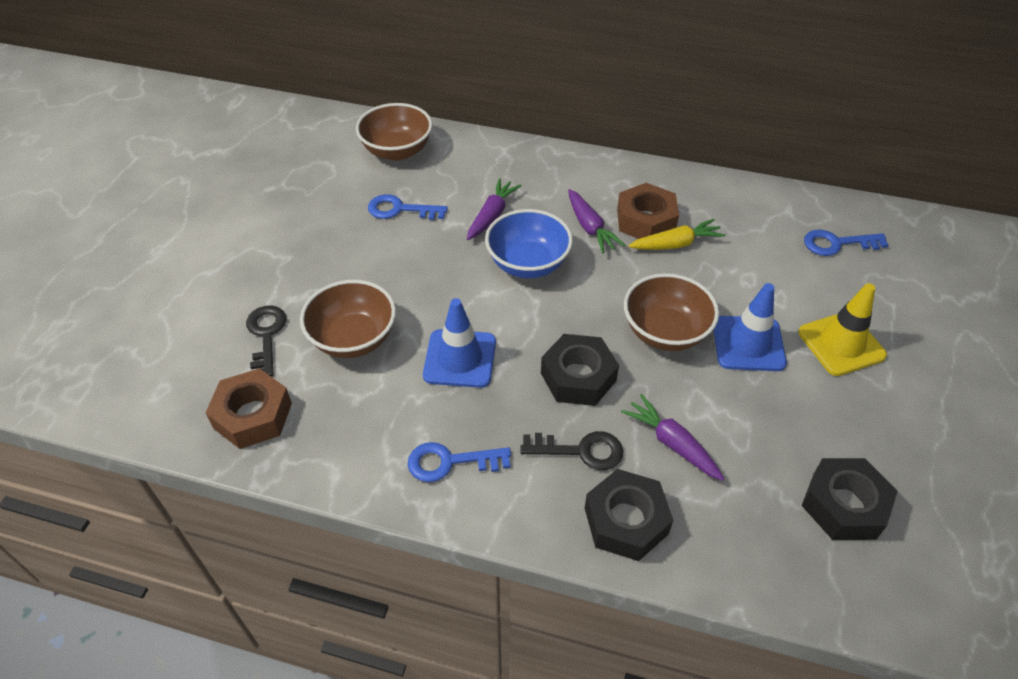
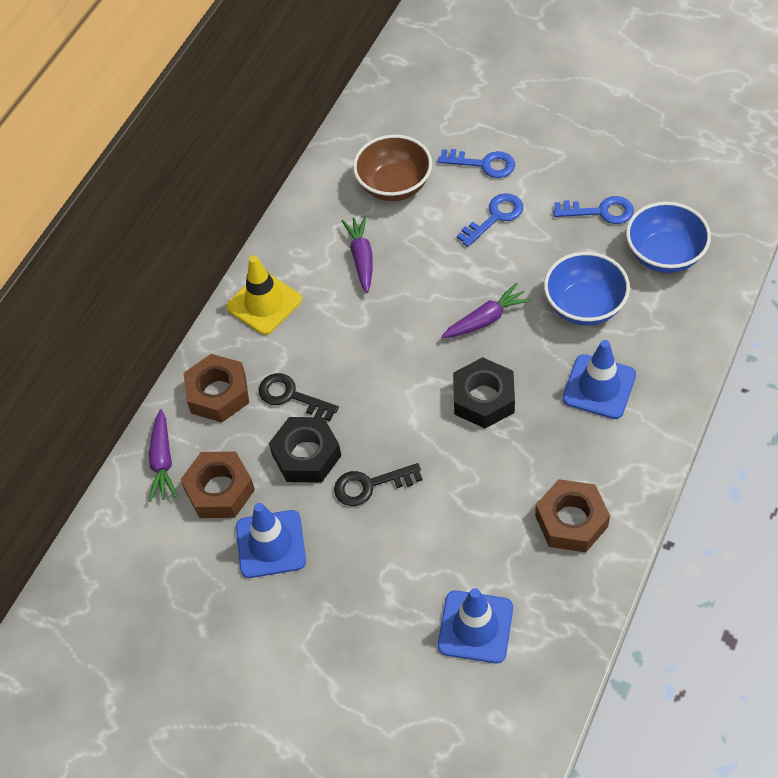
black nut: 3 -> 2
blue bowl: 1 -> 2
blue traffic cone: 2 -> 3
brown bowl: 3 -> 1
brown nut: 2 -> 3
yellow carrot: 1 -> 0

